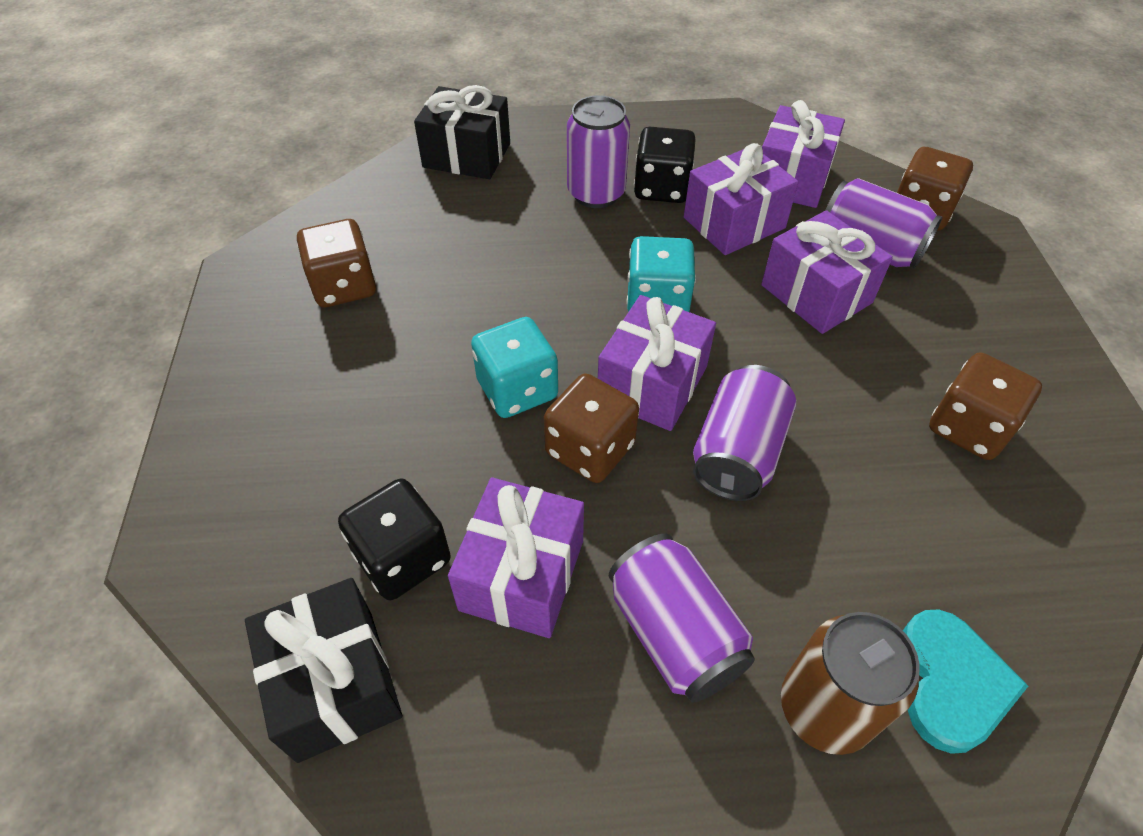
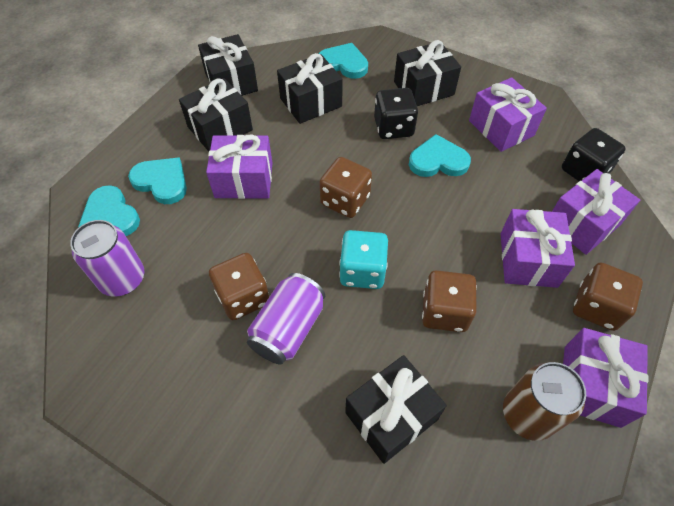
black gift: 2 -> 5
purple can: 4 -> 2
turquoise dice: 2 -> 1
turquoise heart: 1 -> 4

